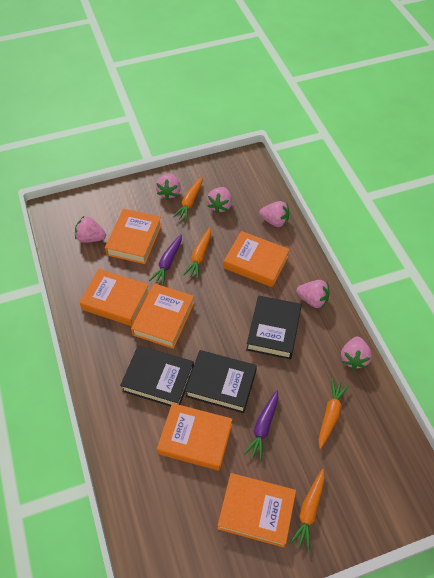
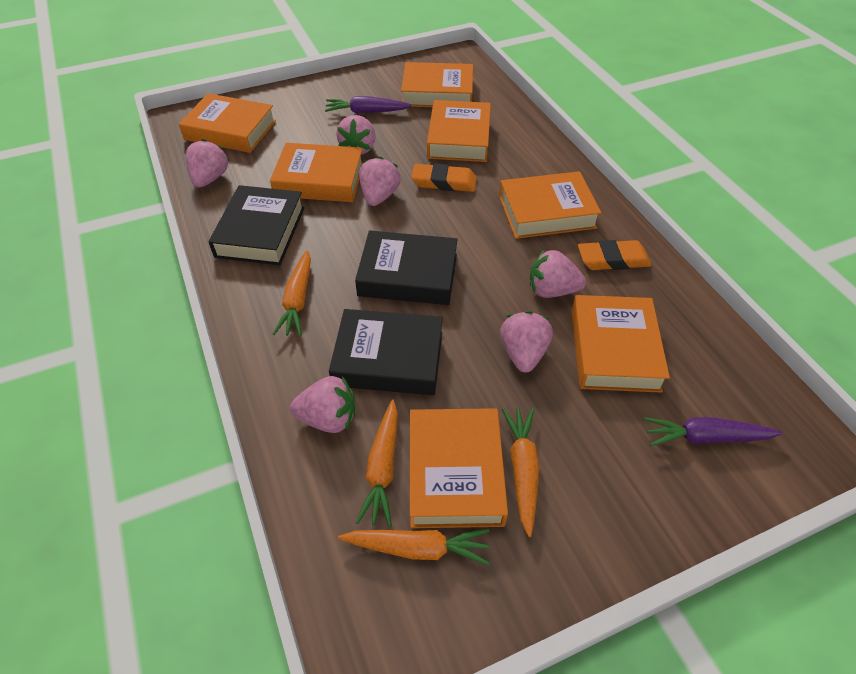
orange book: 6 -> 7
orange eraser: 0 -> 2

